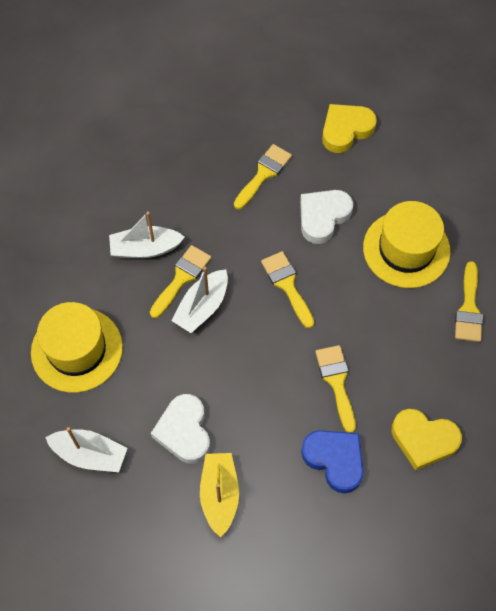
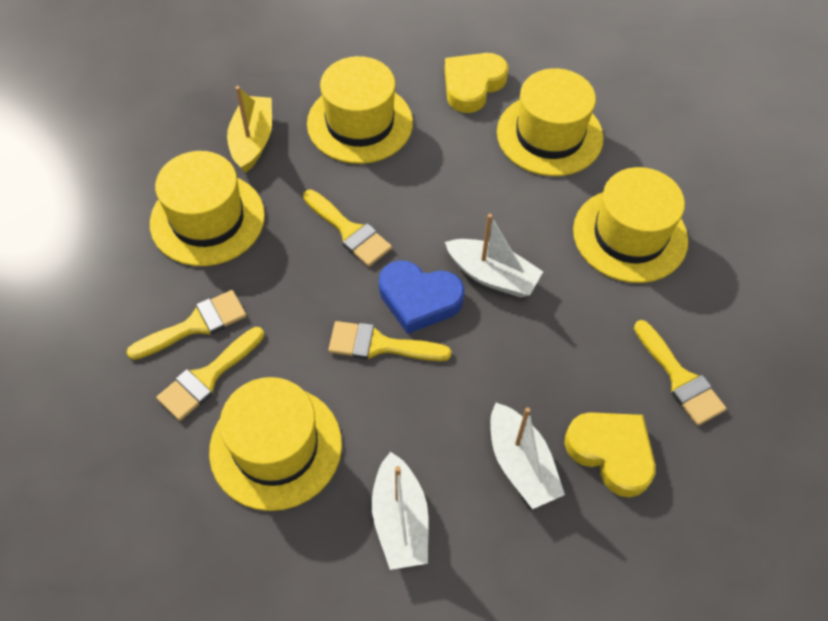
white heart: 2 -> 0
yellow hat: 2 -> 5

